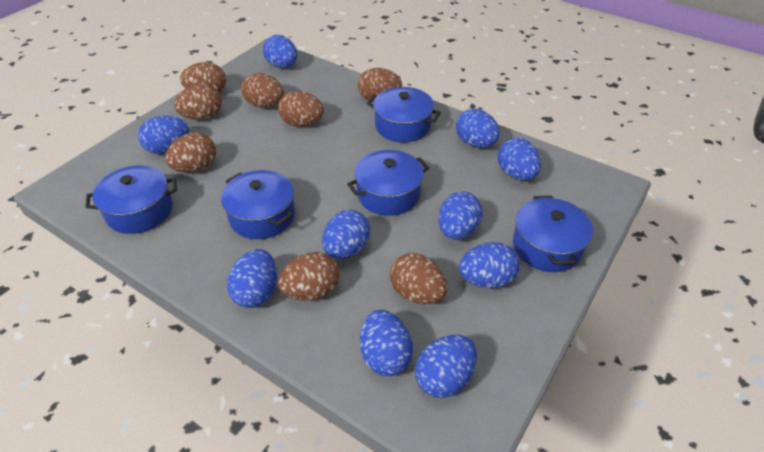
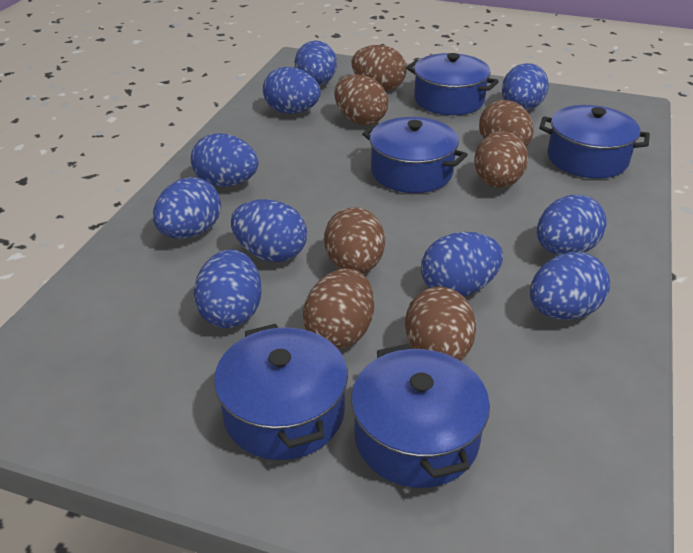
brown egg: 8 -> 7

